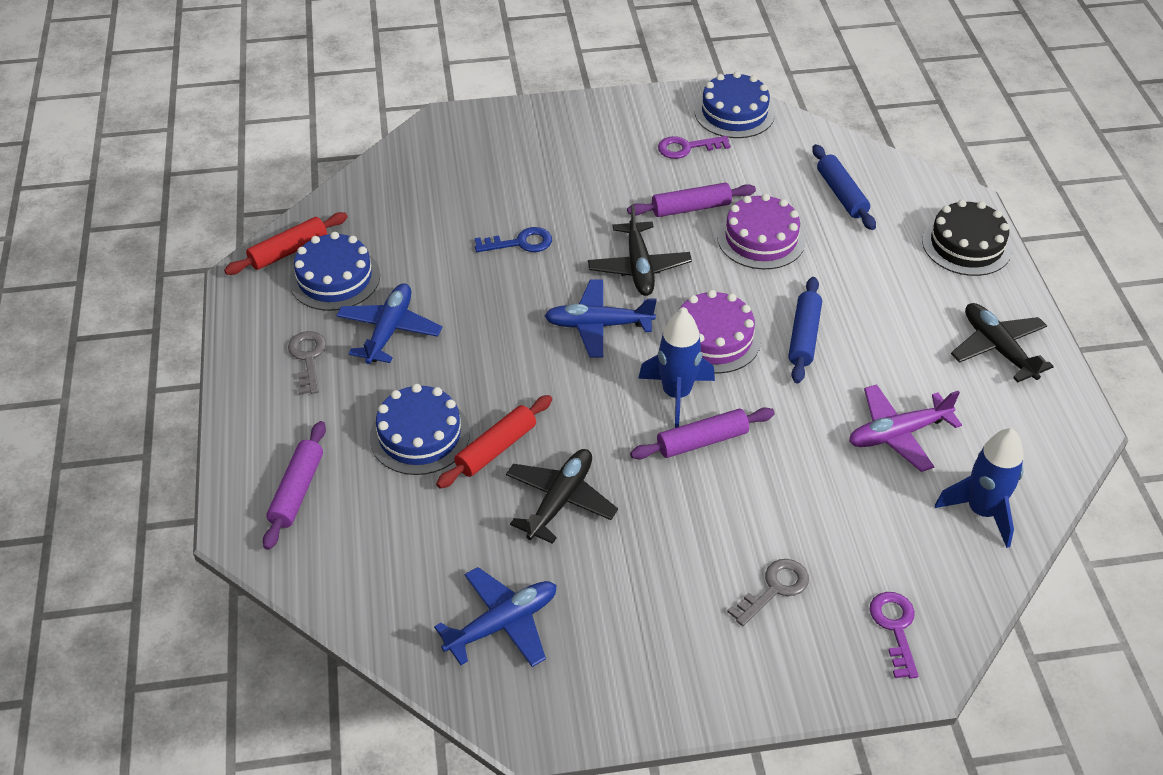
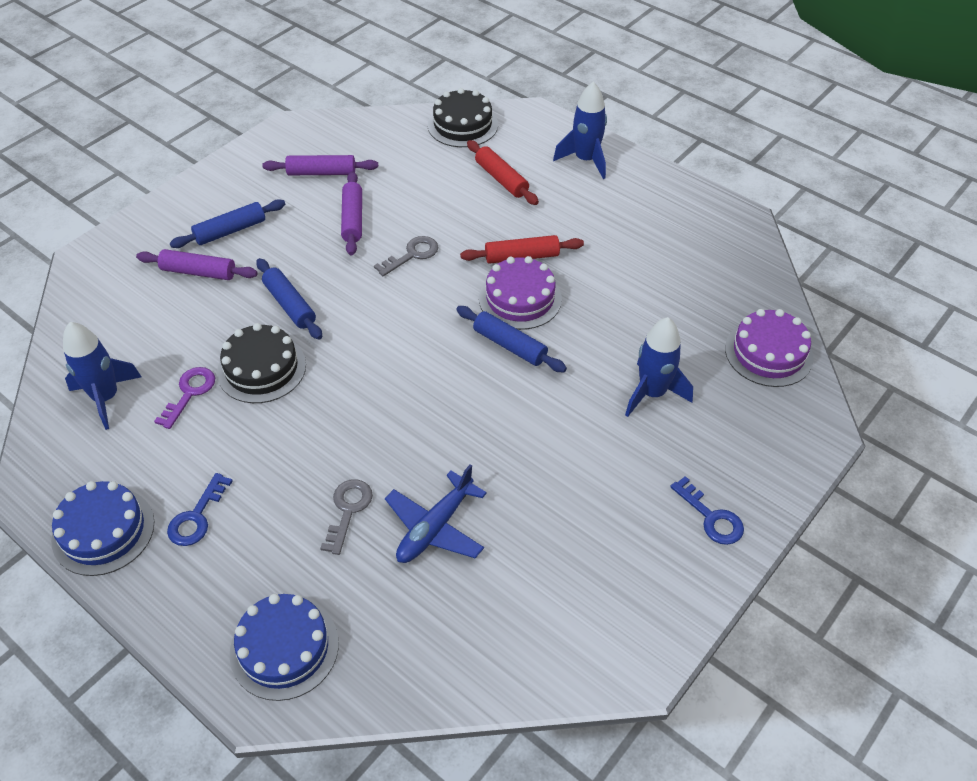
black cake: 1 -> 2
black plane: 3 -> 0
blue cake: 3 -> 2
blue key: 1 -> 2
blue plane: 3 -> 1
blue rocket: 2 -> 3
blue rolling pin: 2 -> 3
purple key: 2 -> 1
purple plane: 1 -> 0

